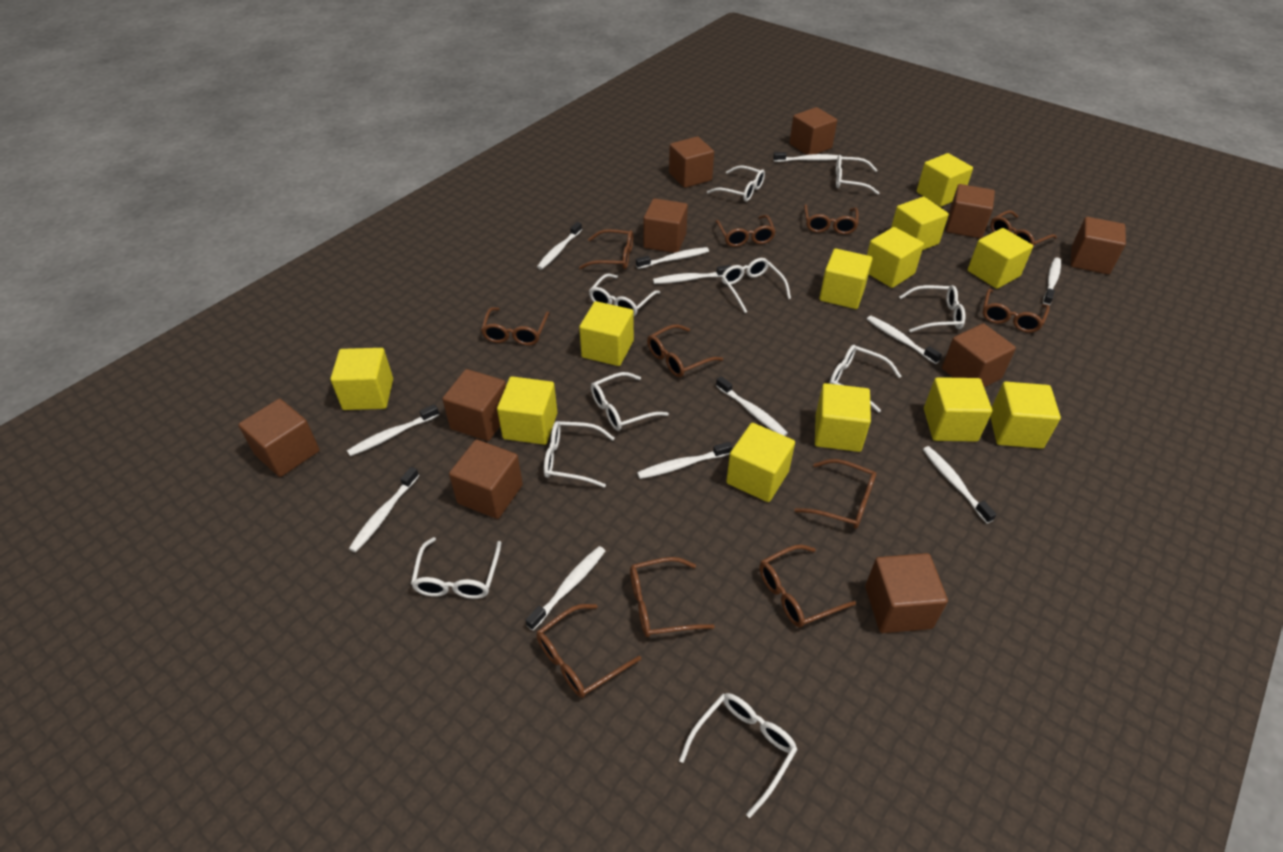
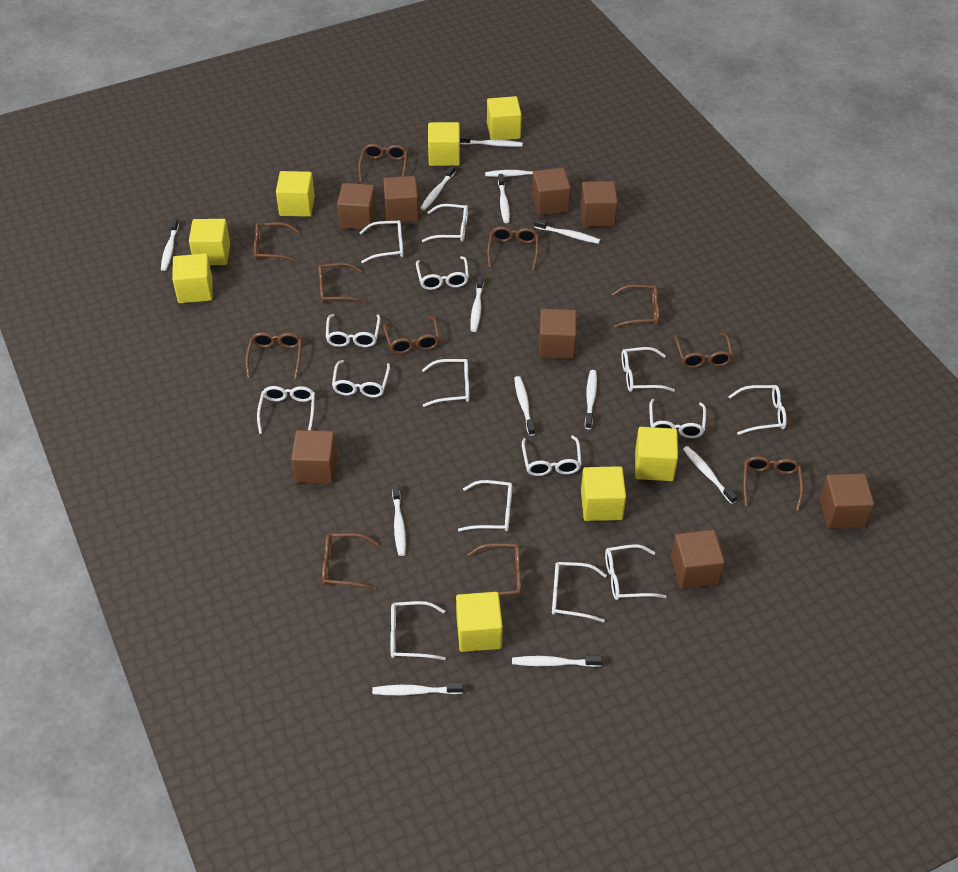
brown cube: 10 -> 8
white glasses: 10 -> 15
white toothbrush: 12 -> 13
yellow cube: 12 -> 8

